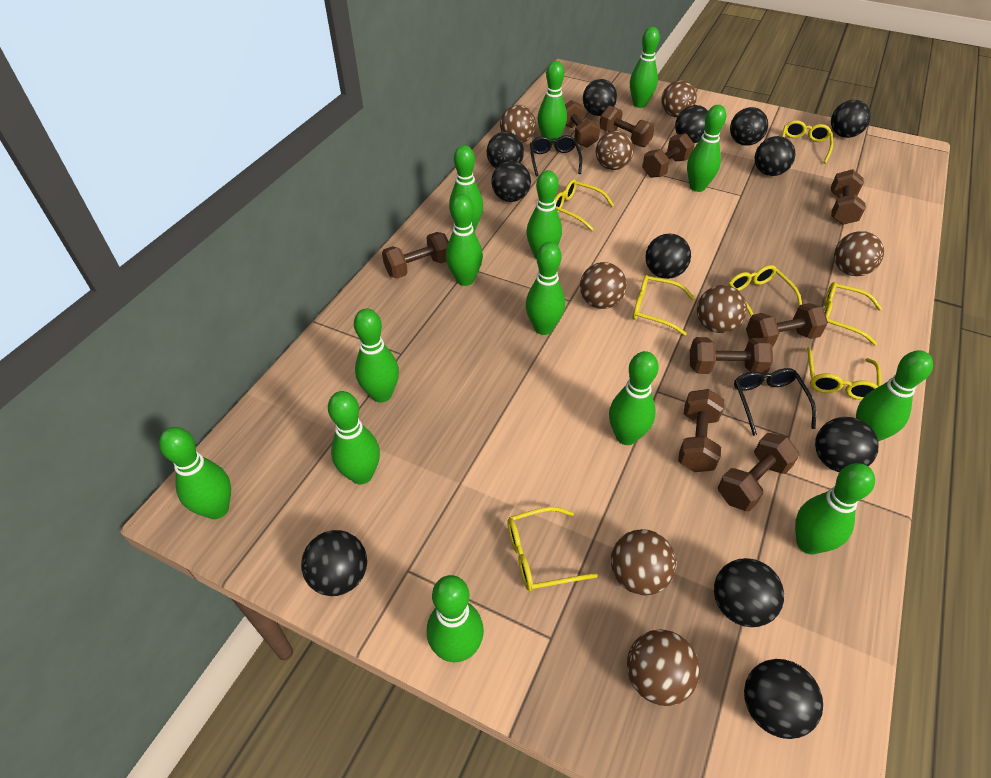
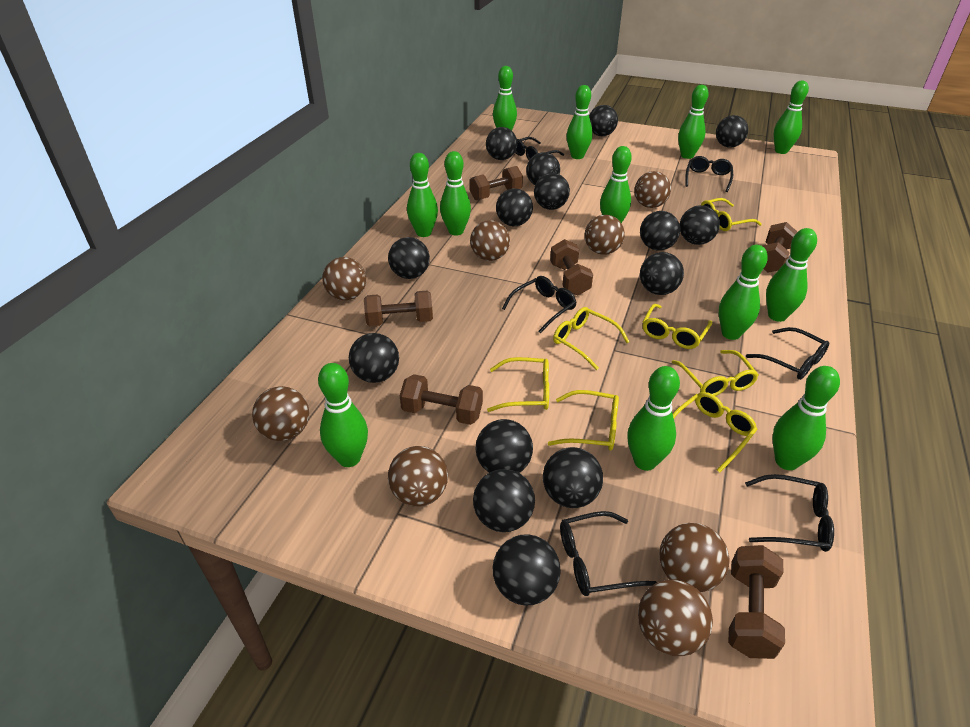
black ball: 12 -> 15
black glasses: 2 -> 6
brown dumbbell: 9 -> 6
green bowling pin: 14 -> 12

